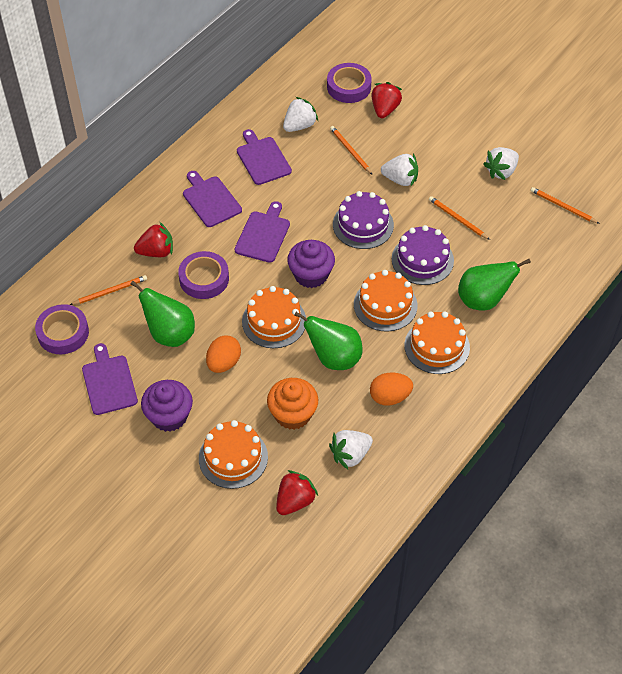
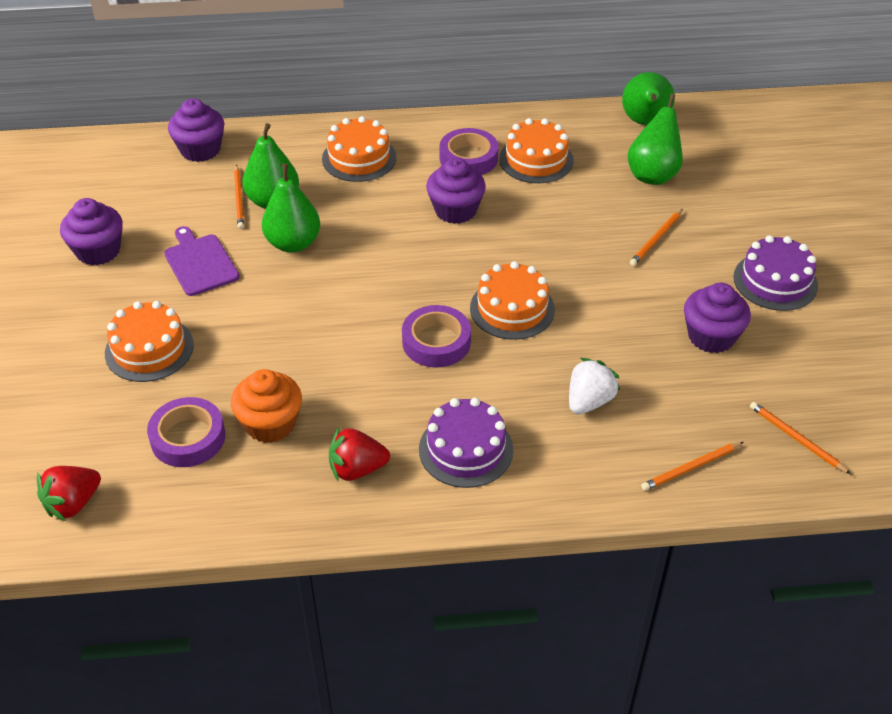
green pear: 3 -> 4
orange egg: 2 -> 0
purple cupcake: 2 -> 4
purple cutting board: 4 -> 1
red strawberry: 3 -> 2
white strawberry: 4 -> 1

